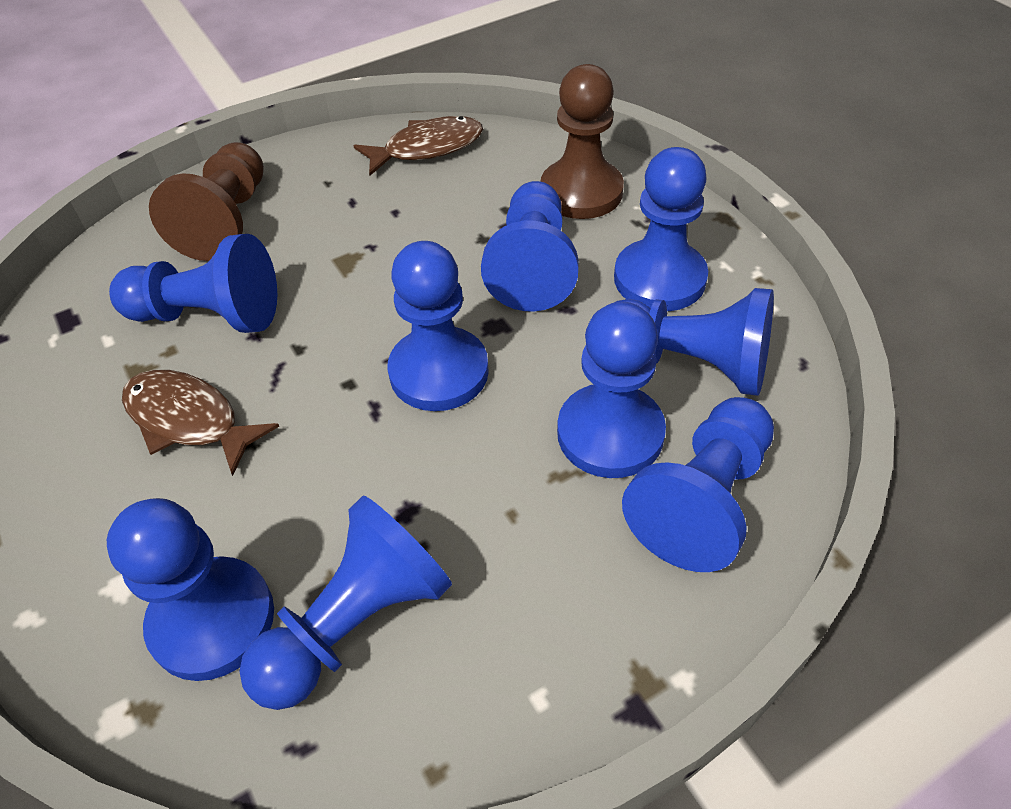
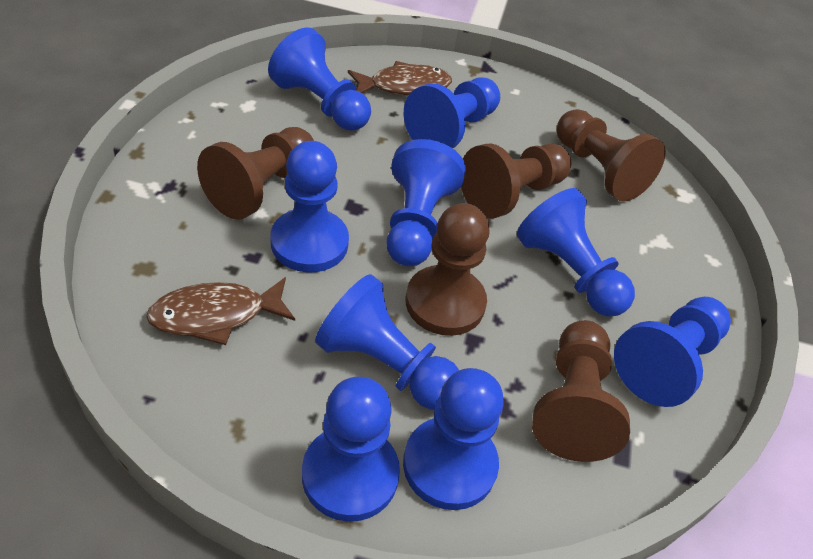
brown pawn: 2 -> 5

